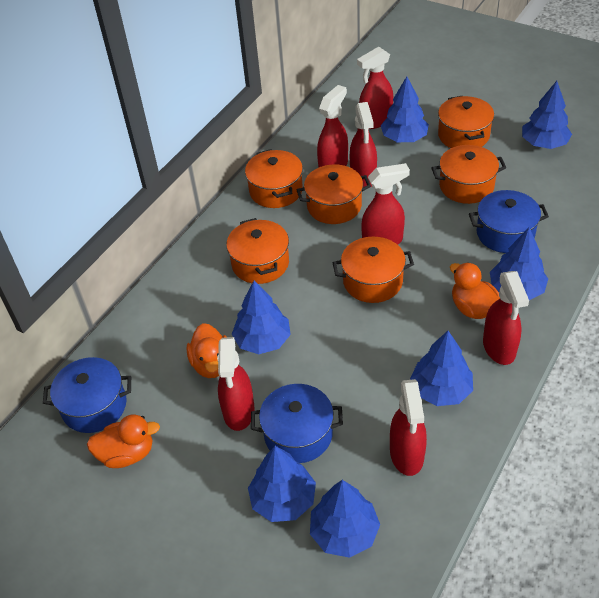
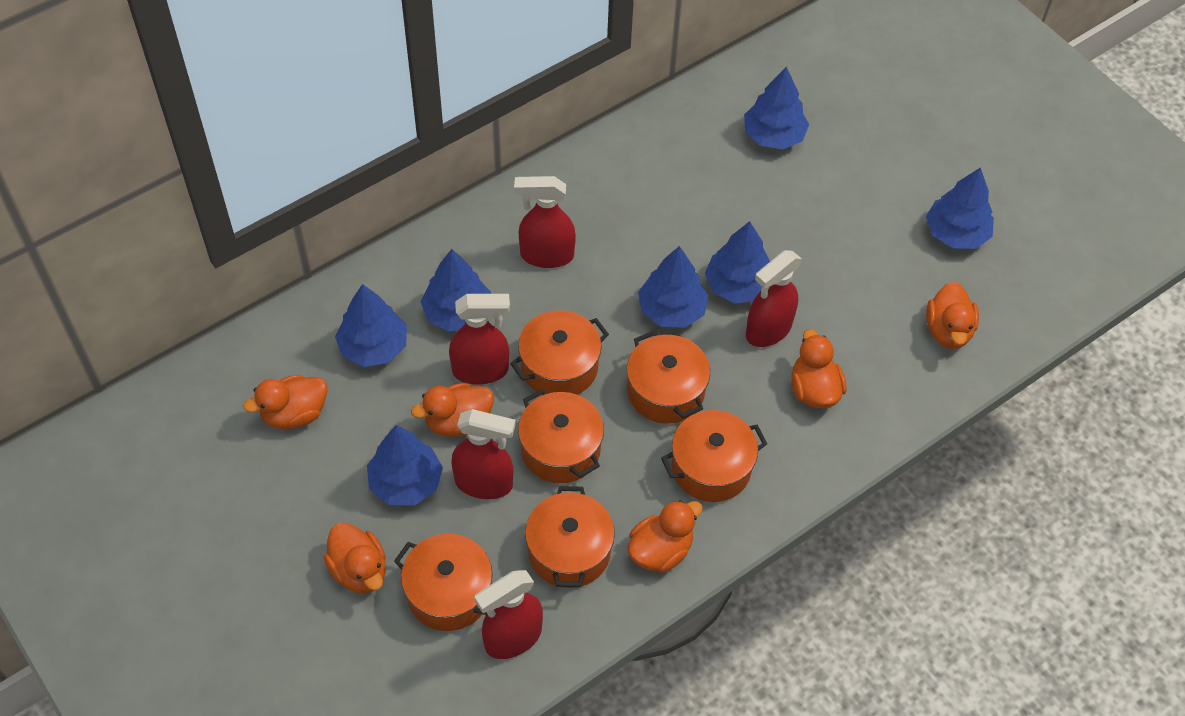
blue pot: 3 -> 0
orange duck: 3 -> 6
red spray bottle: 7 -> 5

